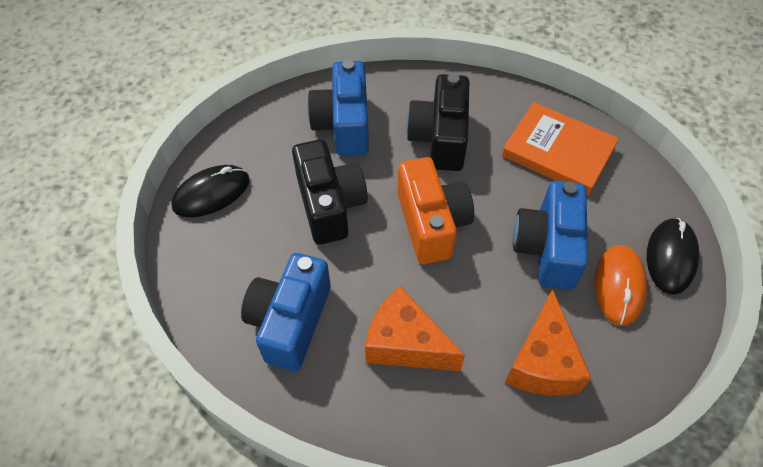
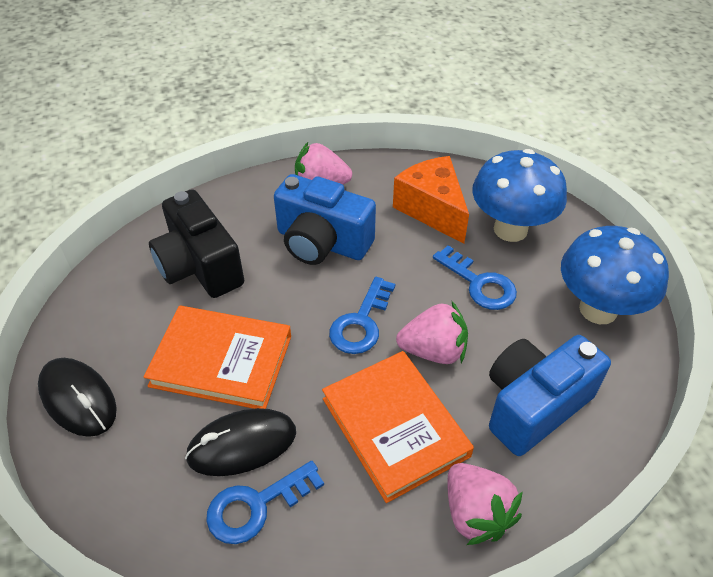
black camera: 2 -> 1
blue camera: 3 -> 2
blue key: 0 -> 3
blue mushroom: 0 -> 2
orange book: 1 -> 2
orange camera: 1 -> 0
orange cheese: 2 -> 1
orange mouse: 1 -> 0
pink strawberry: 0 -> 3

